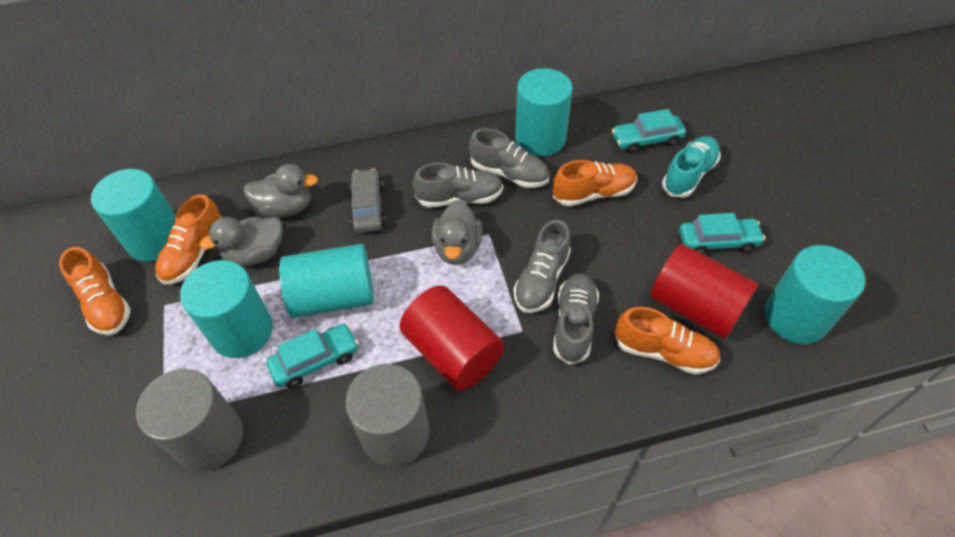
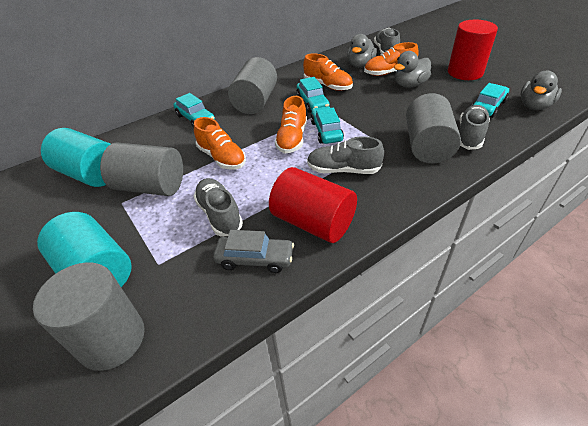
grey cylinder: 2 -> 4
turquoise car: 3 -> 4
turquoise cylinder: 5 -> 2
turquoise shoe: 1 -> 0

